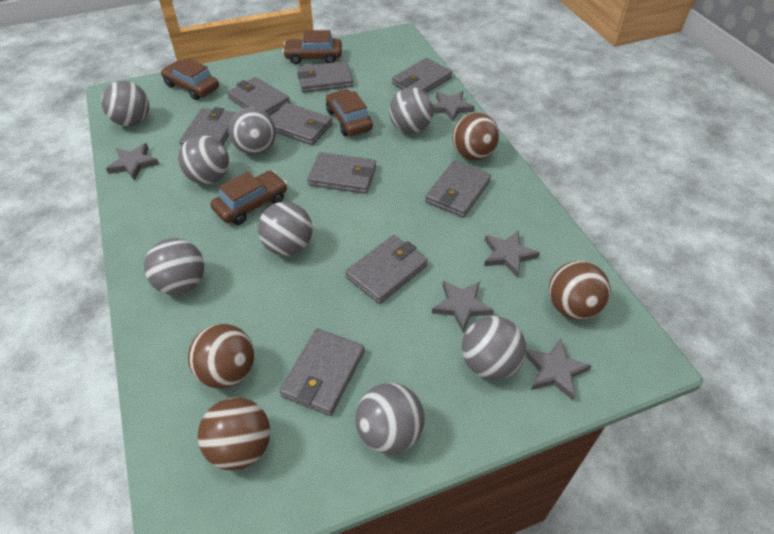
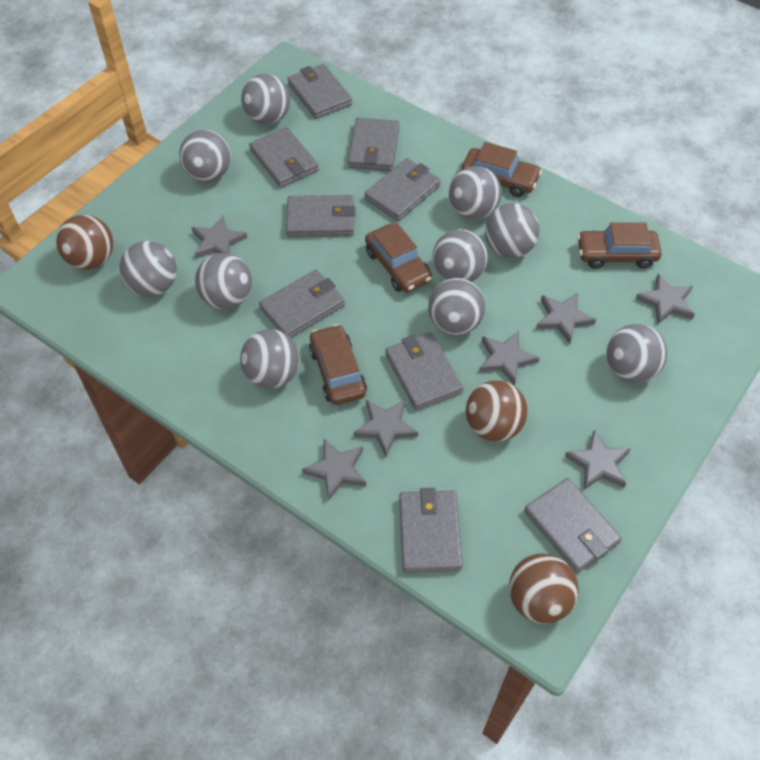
brown ball: 4 -> 3
grey ball: 8 -> 10
grey star: 5 -> 7

